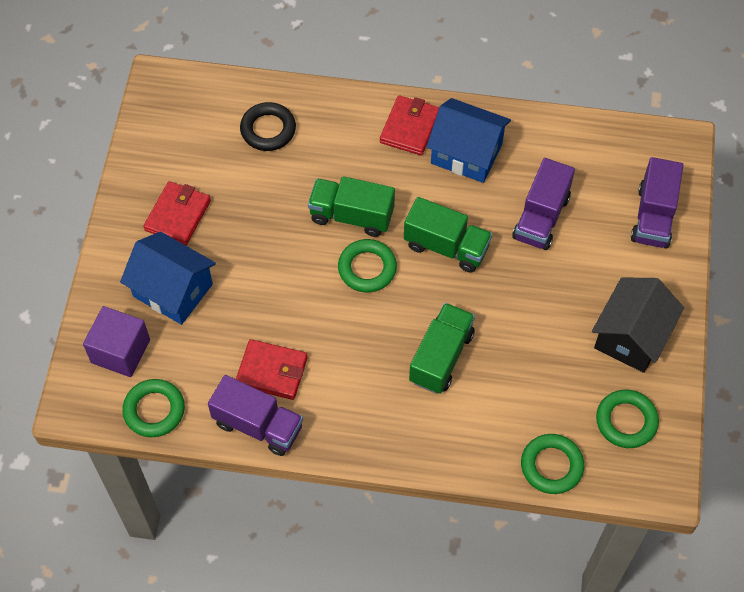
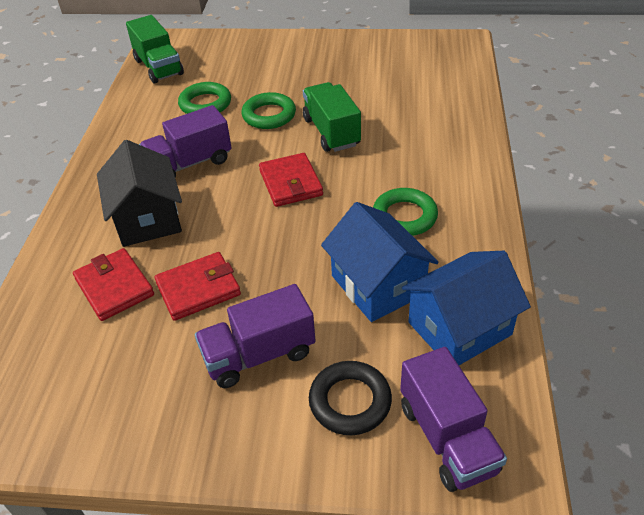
green ring: 4 -> 3
green truck: 3 -> 2
purple cube: 1 -> 0

